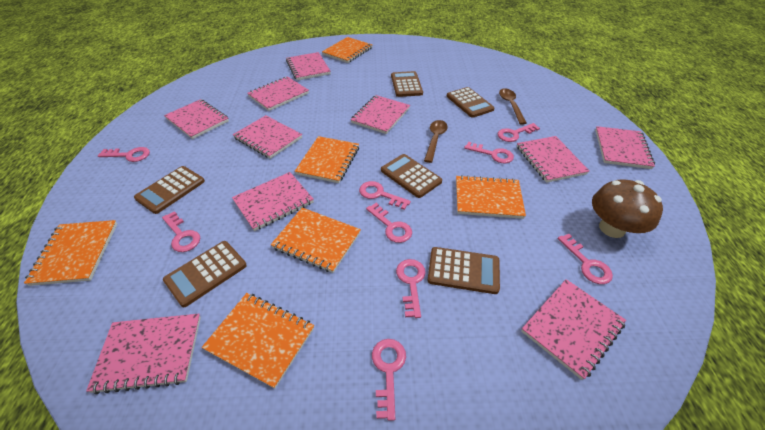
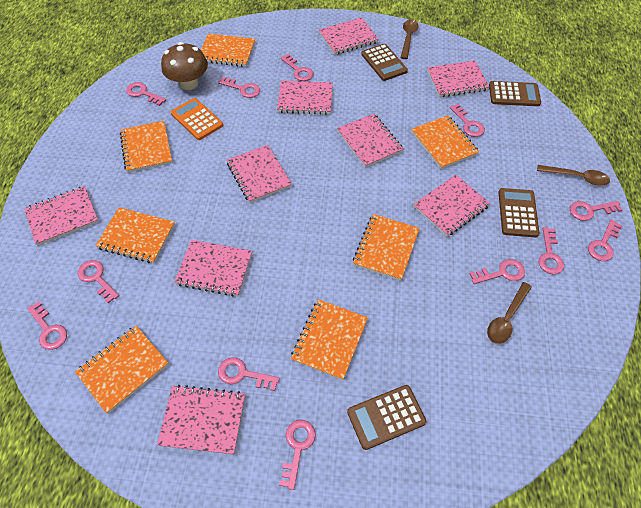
brown calculator: 6 -> 4
brown spoon: 2 -> 3
orange calculator: 0 -> 1
orange notebook: 6 -> 7
pink key: 9 -> 12
pink notebook: 10 -> 9

